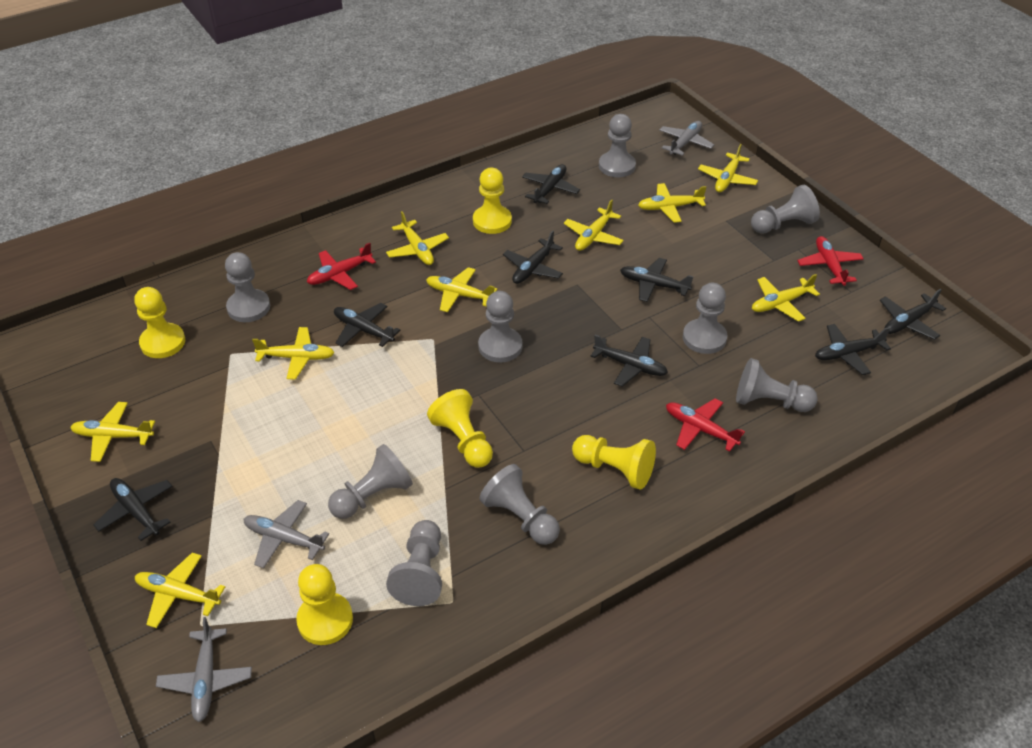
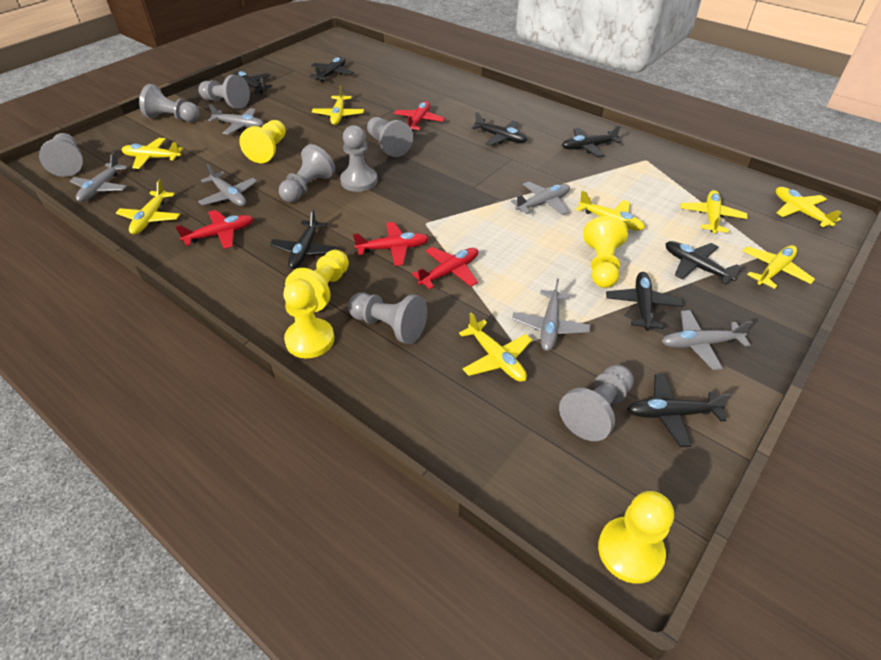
grey pawn: 9 -> 8
grey plane: 3 -> 6
red plane: 3 -> 4
yellow plane: 9 -> 8

